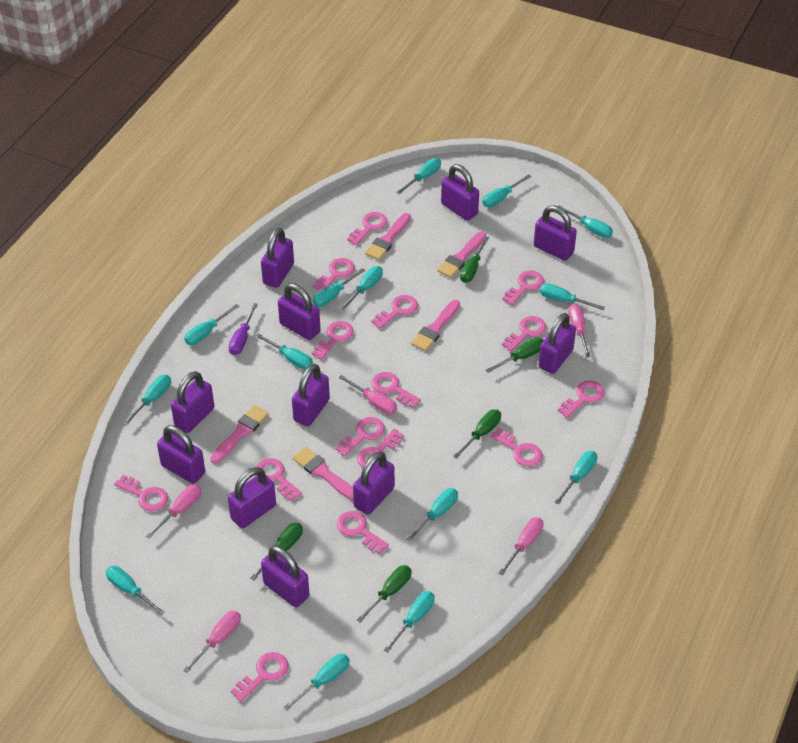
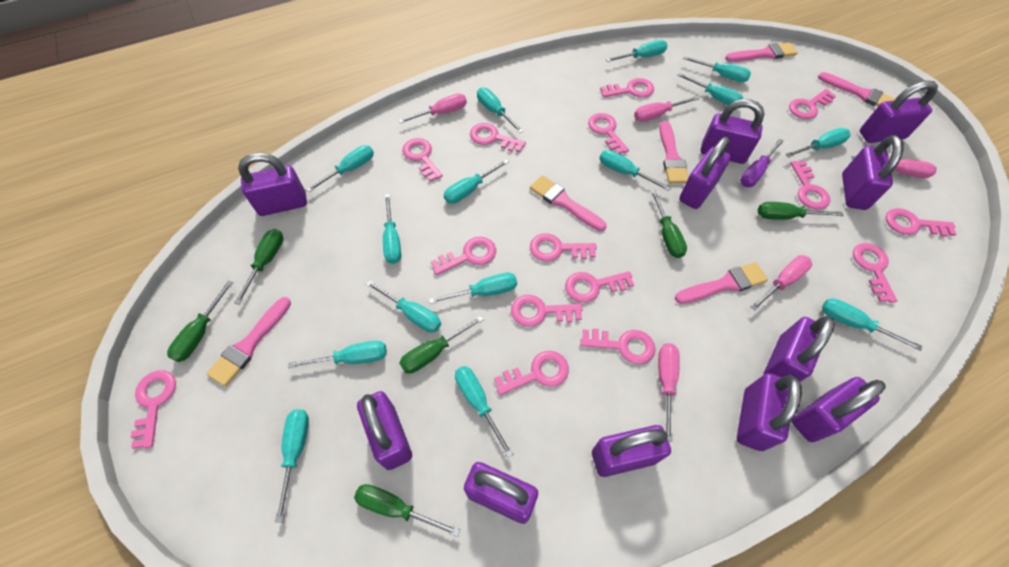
green screwdriver: 5 -> 6
pink brush: 5 -> 6
turquoise screwdriver: 14 -> 15

